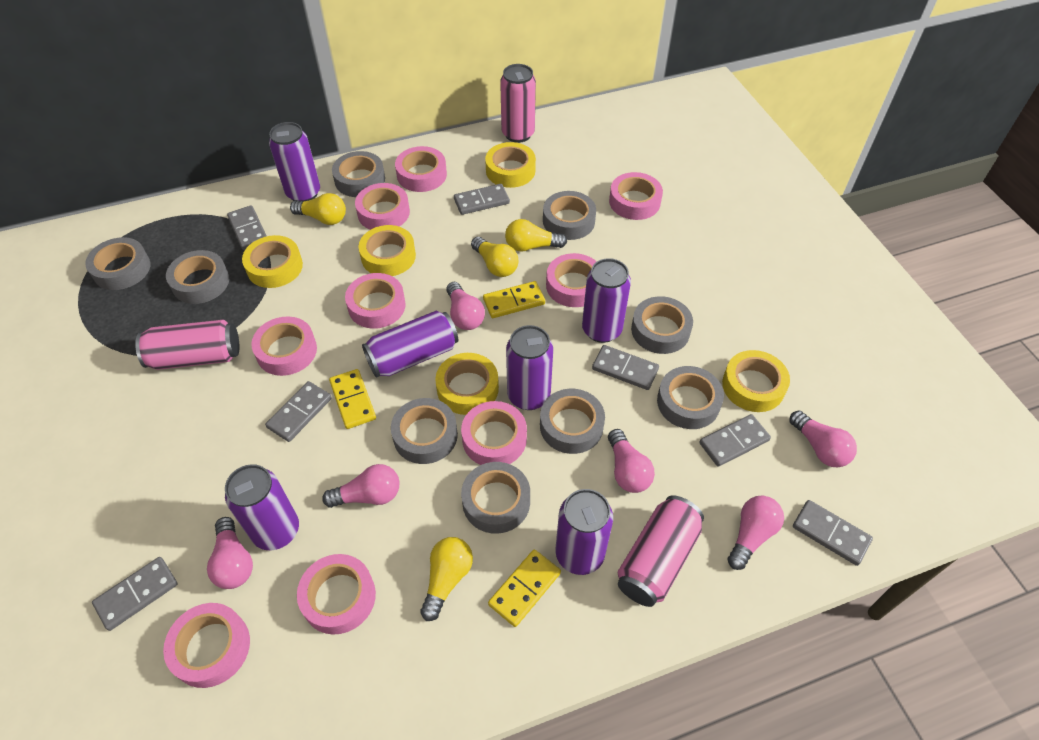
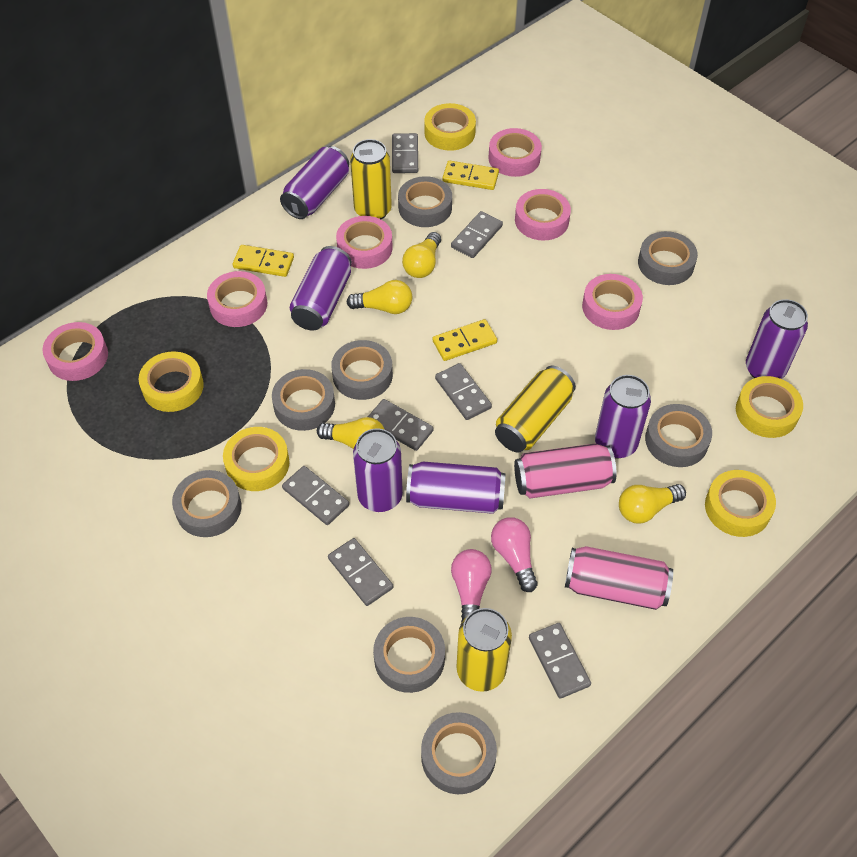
grey tape: 9 -> 8
pink can: 3 -> 2
pink light bulb: 6 -> 2
pink tape: 9 -> 6
yellow can: 0 -> 3

